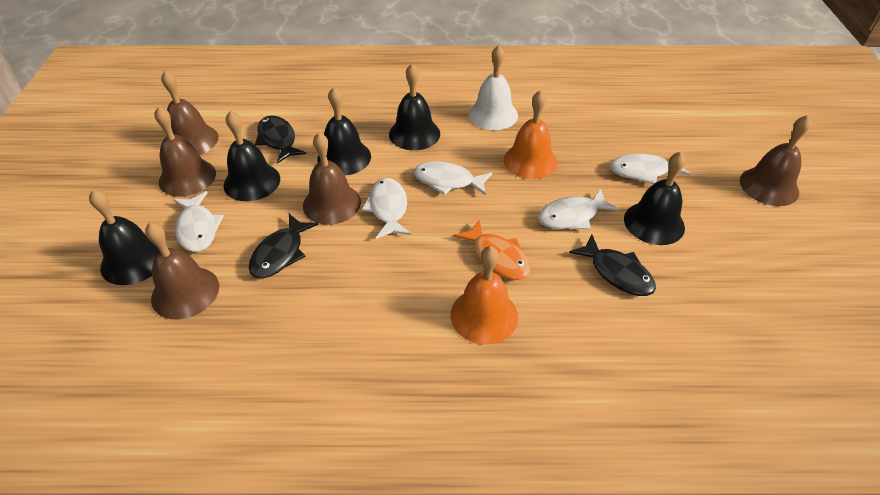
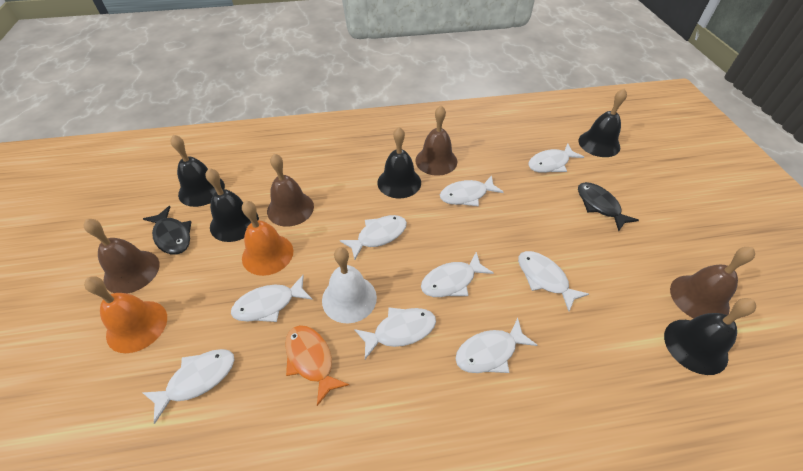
black fish: 3 -> 2
brown bell: 5 -> 4
white fish: 5 -> 9

